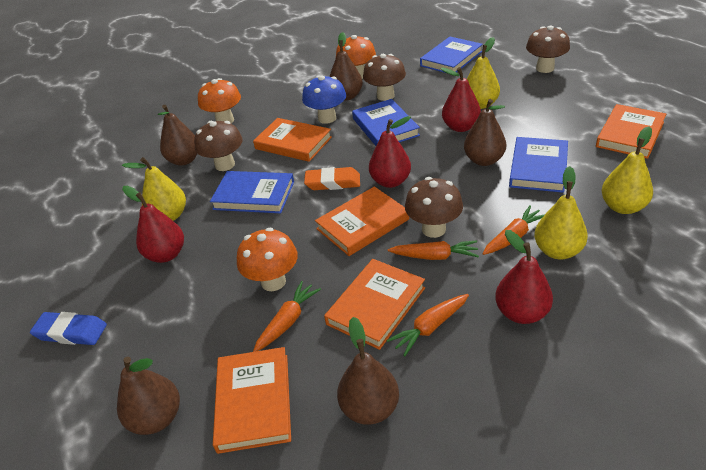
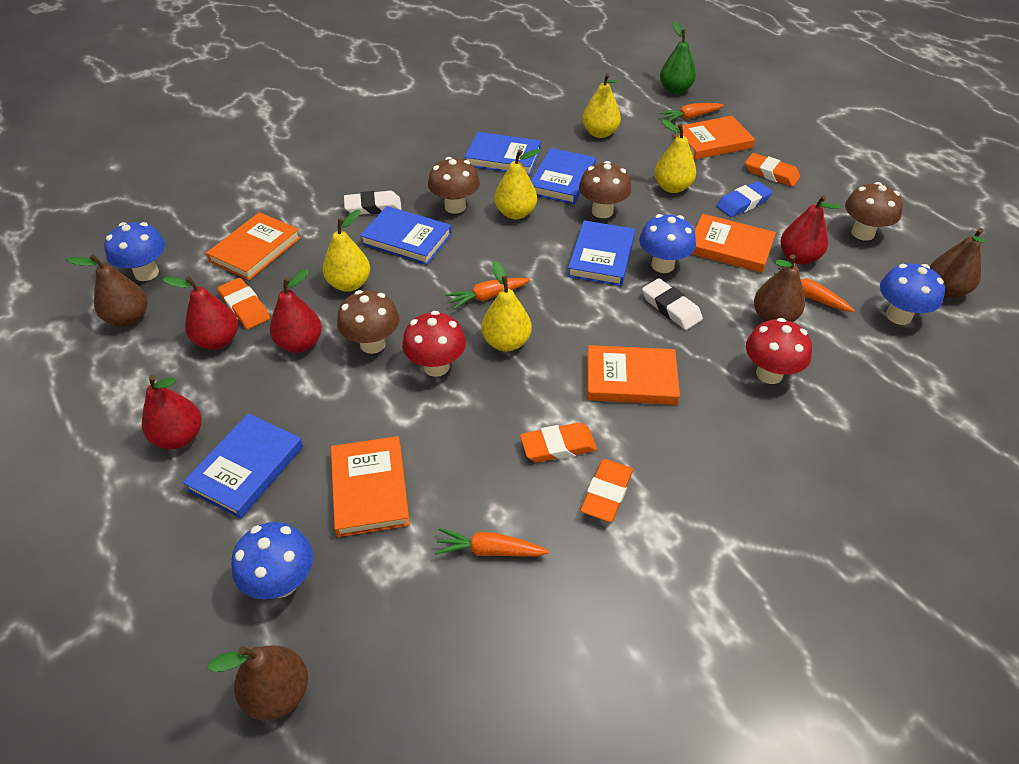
blue book: 4 -> 5
blue mushroom: 1 -> 4
brown pear: 5 -> 4
green pear: 0 -> 1
orange eraser: 1 -> 4
orange mushroom: 3 -> 0
red mushroom: 0 -> 2
white eraser: 0 -> 2
yellow pear: 4 -> 5

